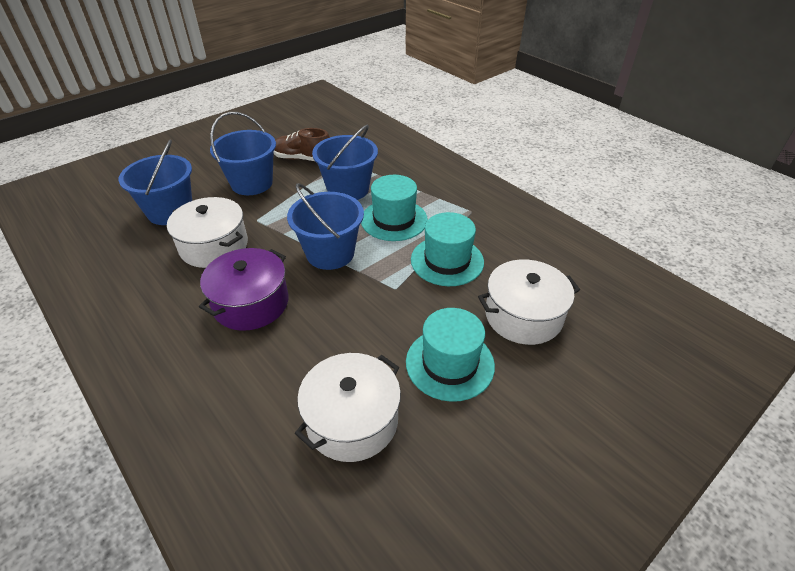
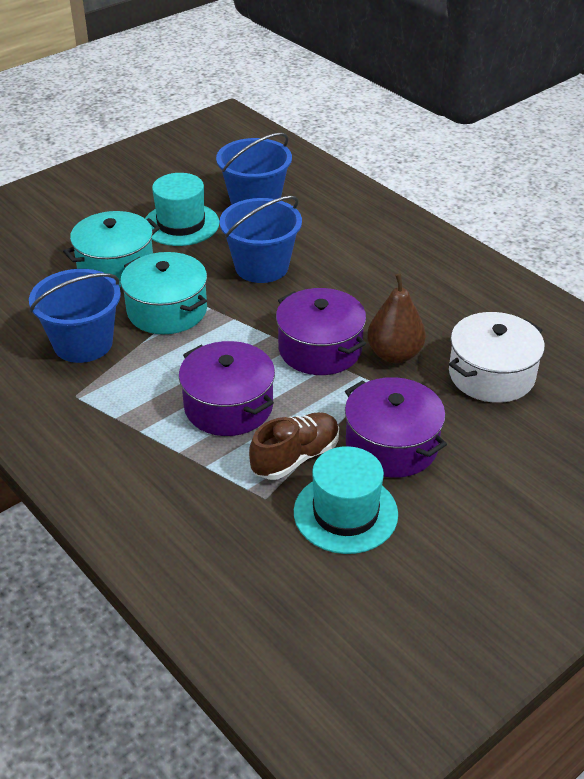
blue bucket: 4 -> 3
brown pear: 0 -> 1
purple pot: 1 -> 3
turquoise hat: 3 -> 2
turquoise pot: 0 -> 2
white pot: 3 -> 1

